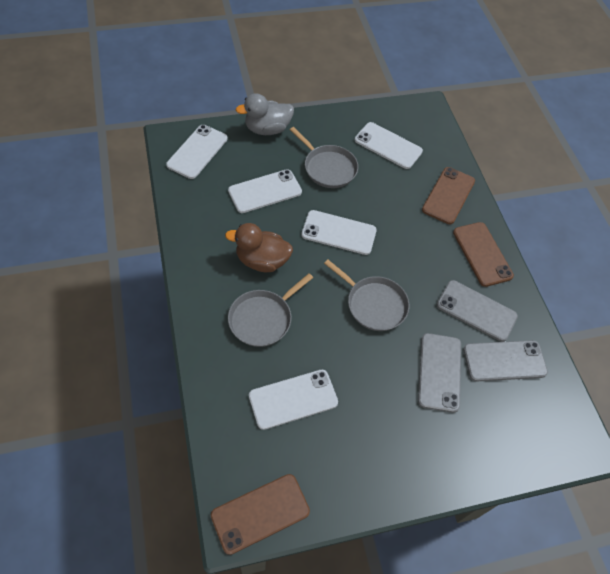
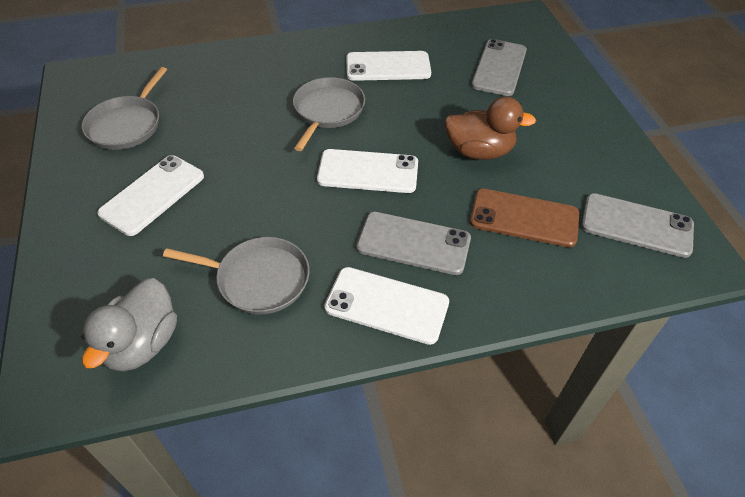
brown phone: 3 -> 1
white phone: 5 -> 4

